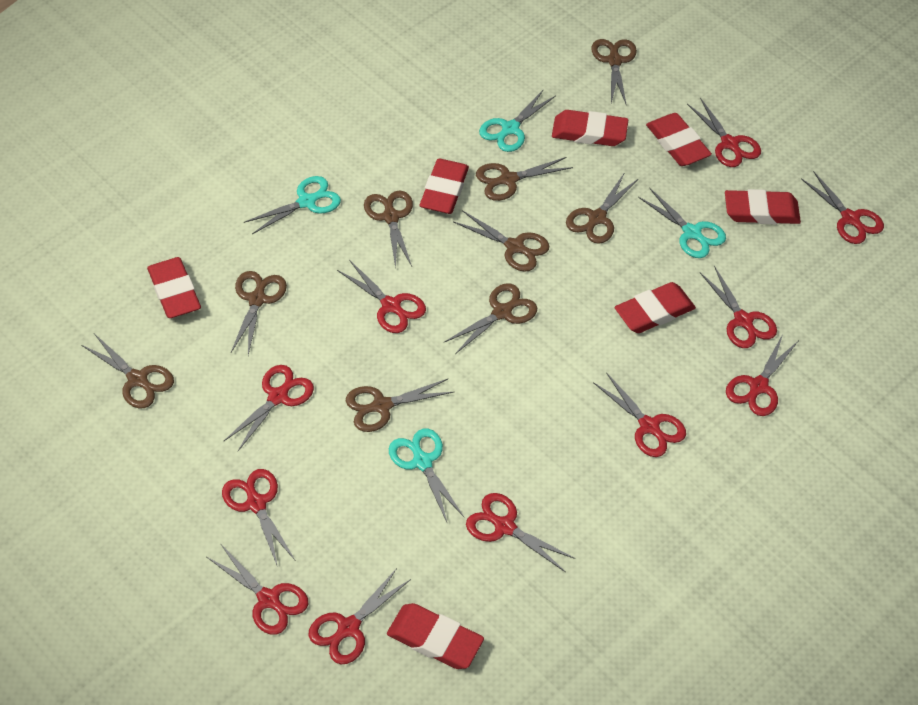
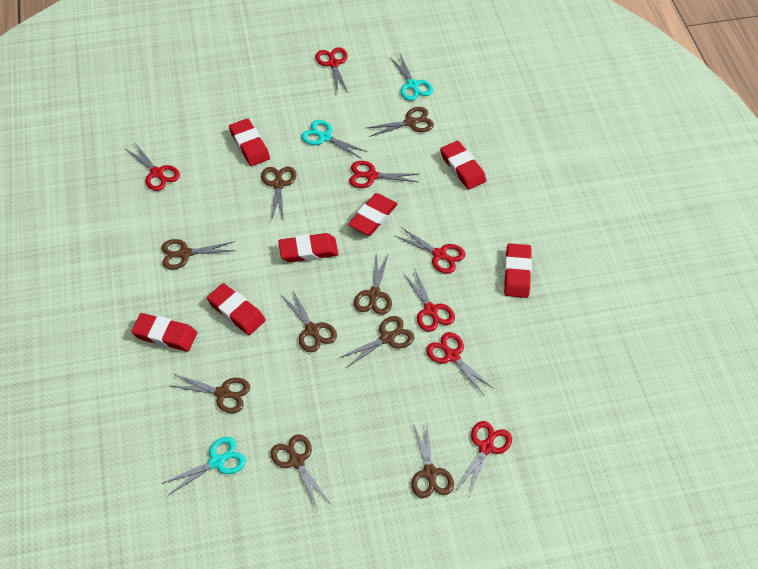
red scissors: 11 -> 7
turquoise scissors: 4 -> 3

